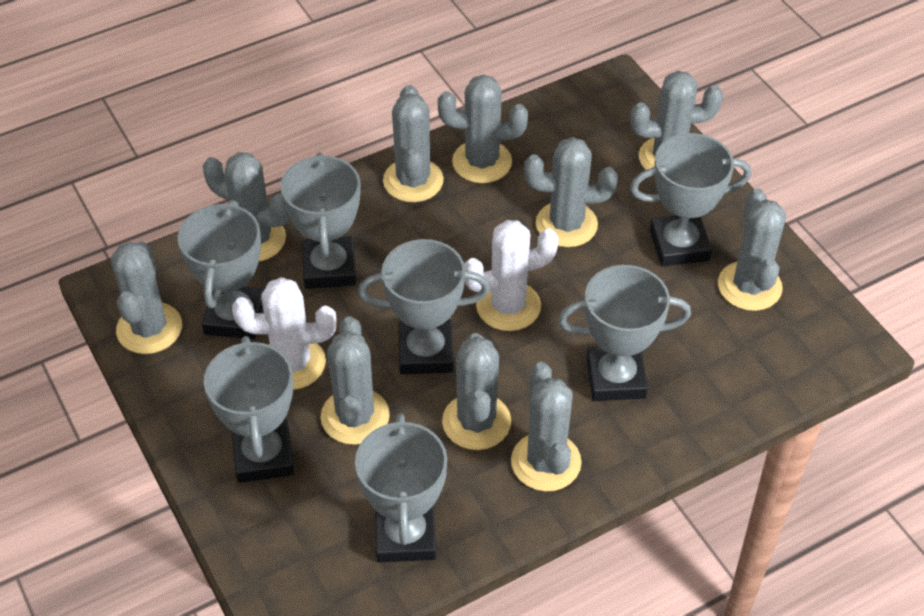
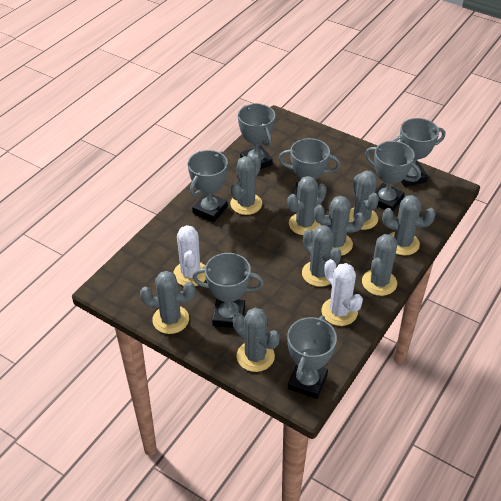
grey cactus: 10 -> 9

